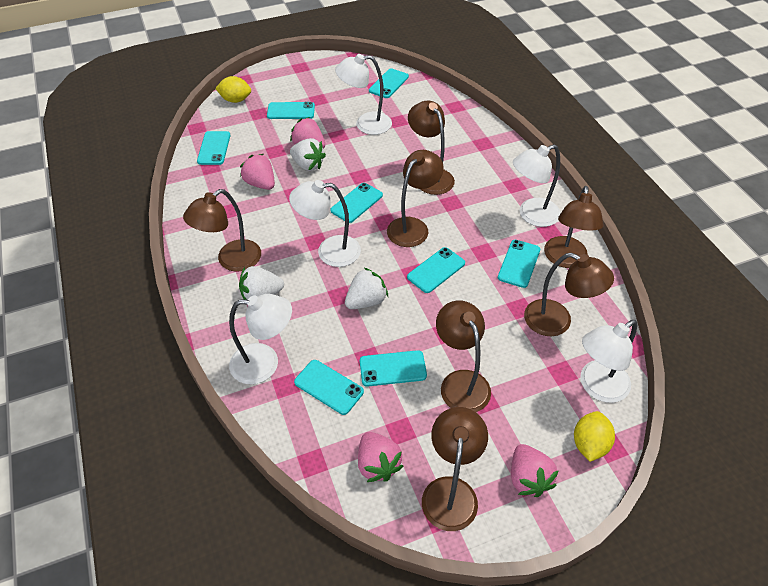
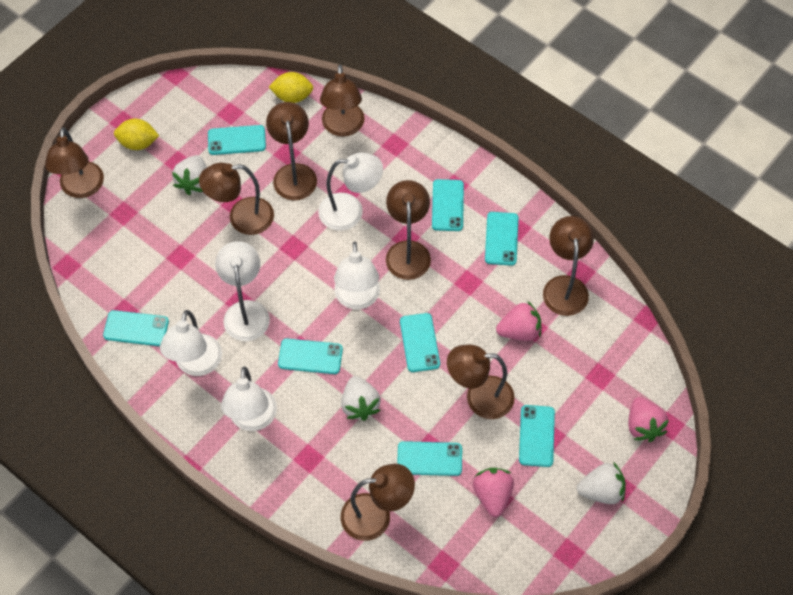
brown lamp: 7 -> 8
pink strawberry: 4 -> 3

